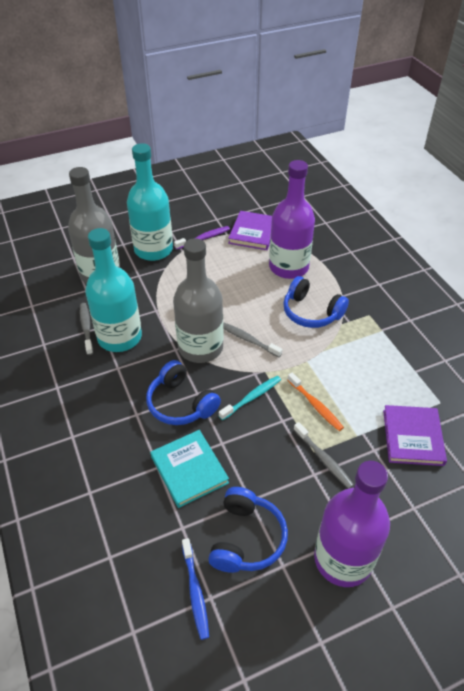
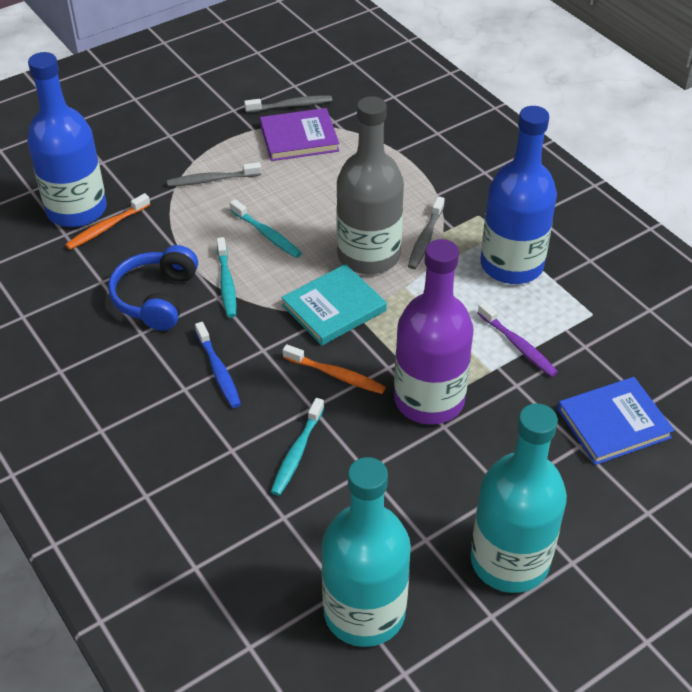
blue book: 0 -> 1
blue bottle: 0 -> 2
blue headphones: 3 -> 1
grey bottle: 2 -> 1
orange toothbrush: 1 -> 2
purple book: 2 -> 1
purple bottle: 2 -> 1
turquoise toothbrush: 1 -> 3

